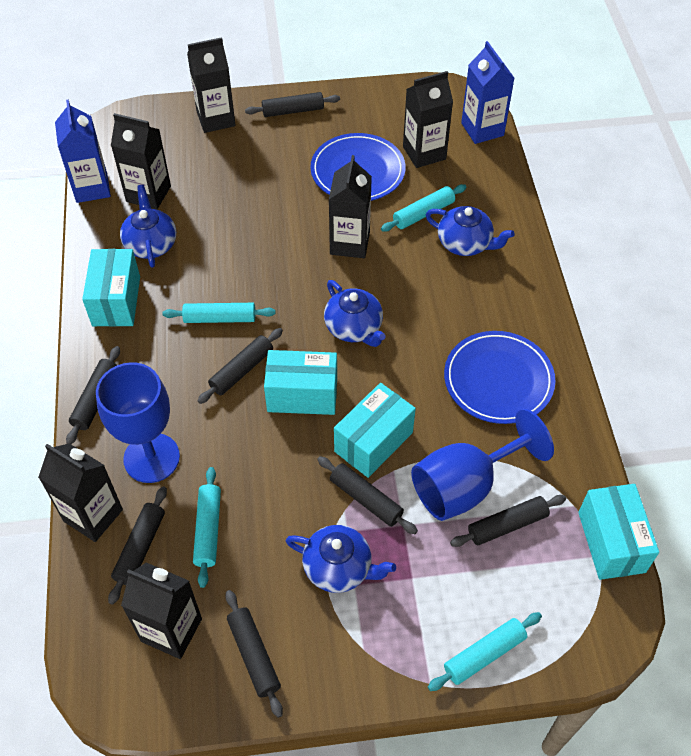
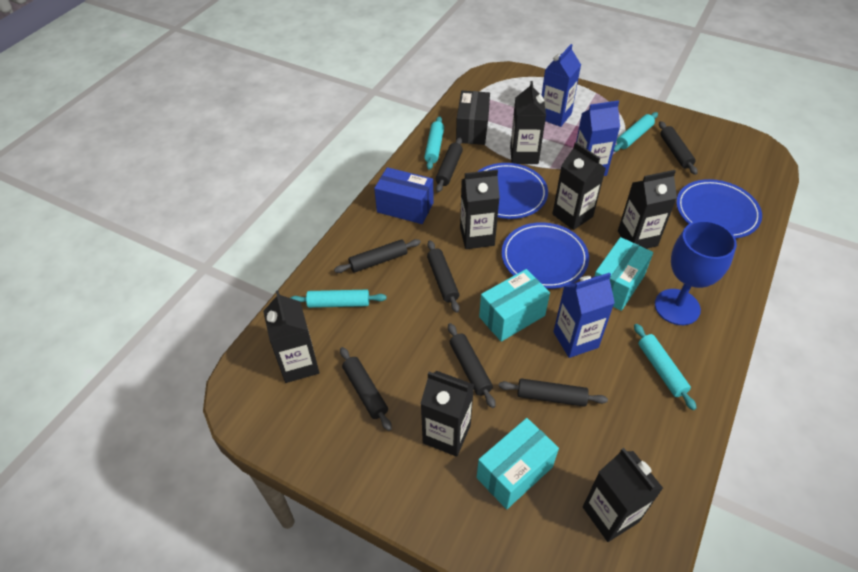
black box: 0 -> 1
black carton: 6 -> 7
blue box: 0 -> 1
blue carton: 2 -> 3
blue goblet: 2 -> 1
blue plate: 2 -> 3
blue teapot: 4 -> 0
turquoise box: 4 -> 3

